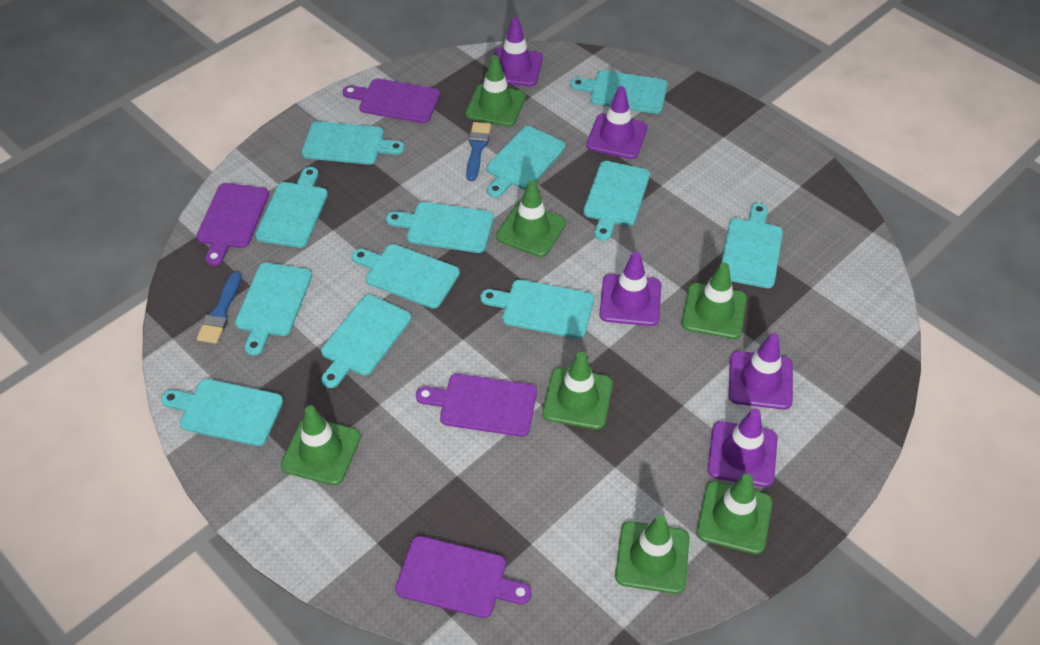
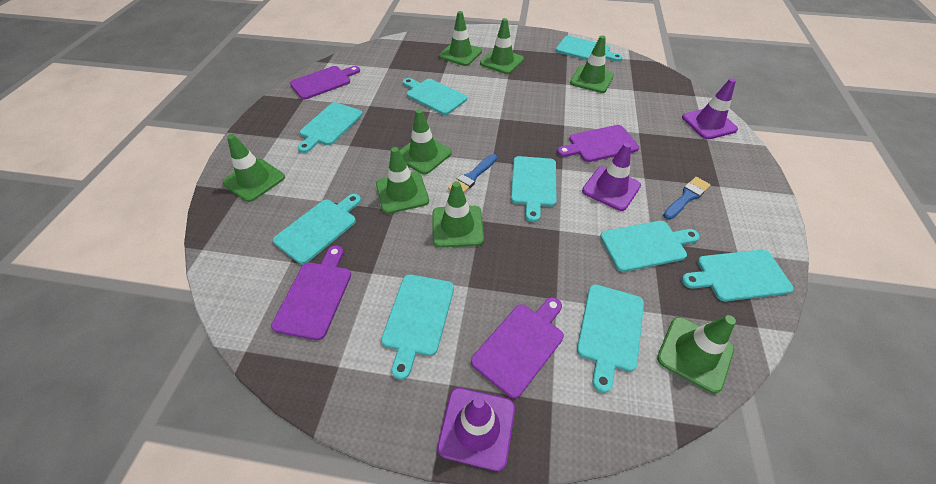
green traffic cone: 7 -> 8
purple traffic cone: 5 -> 3
turquoise cutting board: 12 -> 9

